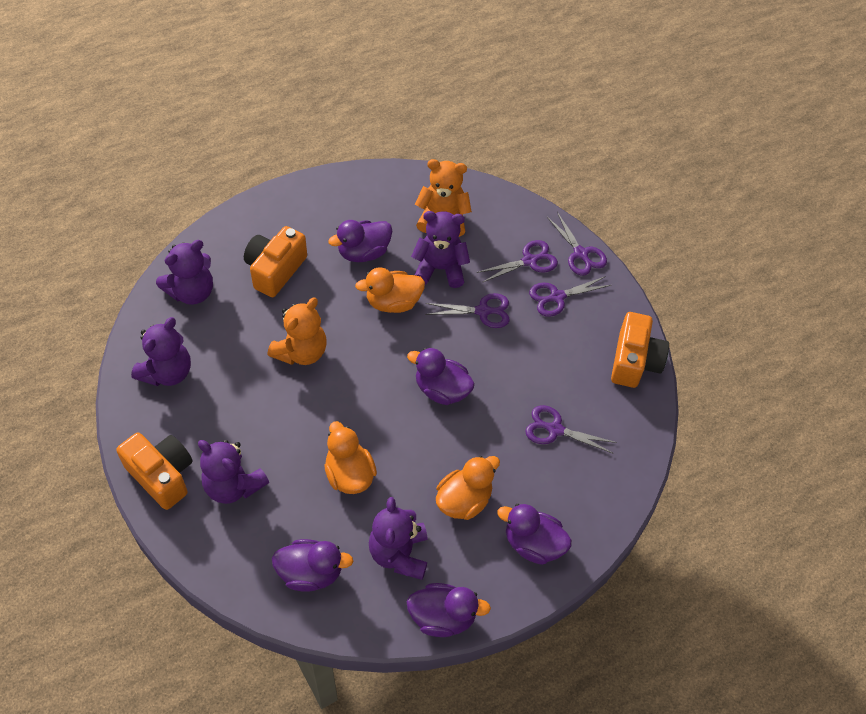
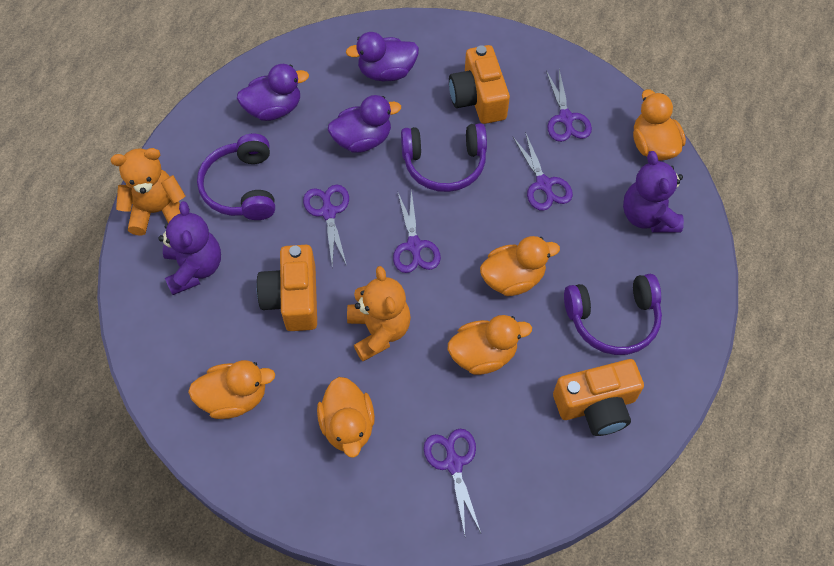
orange duck: 3 -> 5
purple duck: 5 -> 3
purple headphones: 0 -> 3
purple teddy bear: 5 -> 2

